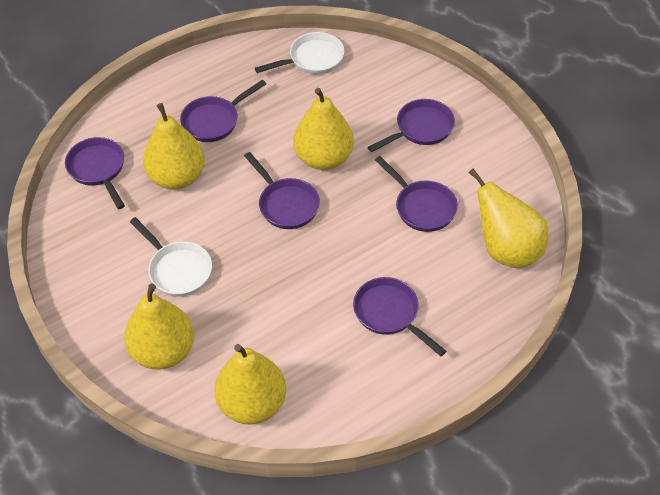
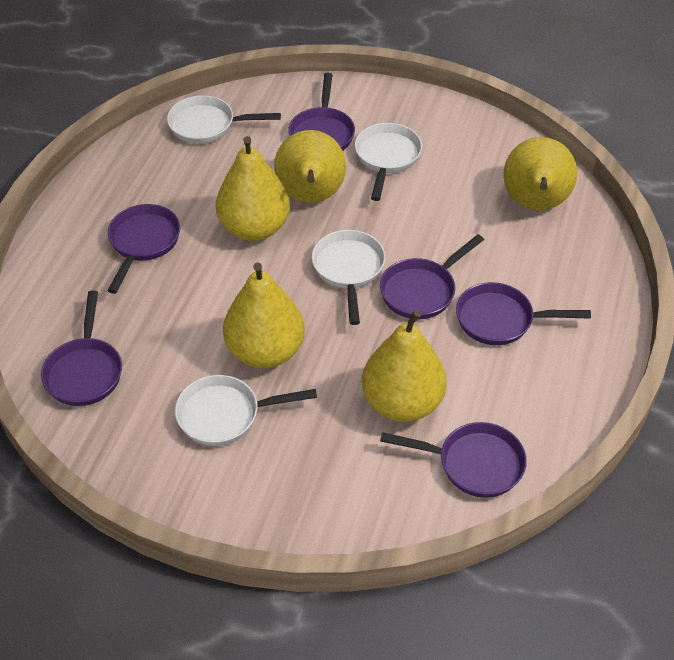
white pan: 2 -> 4

